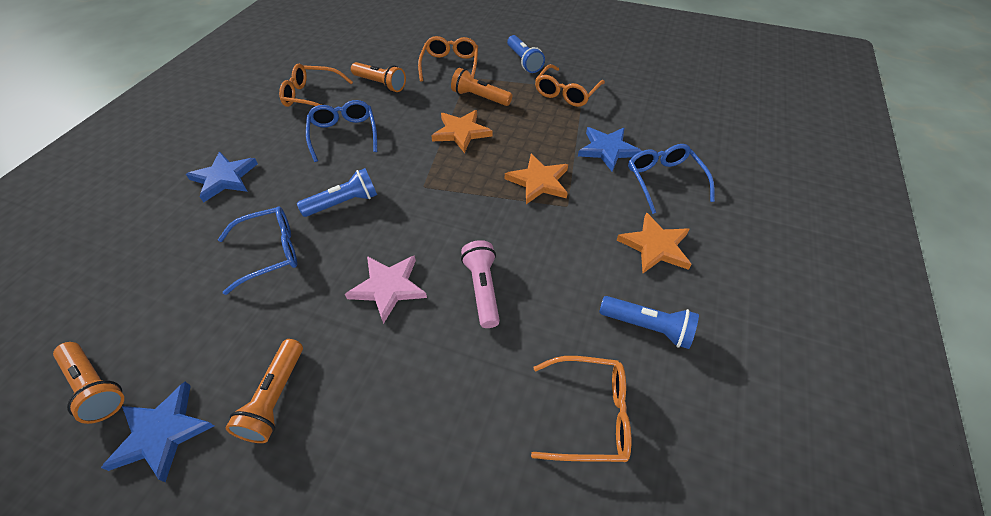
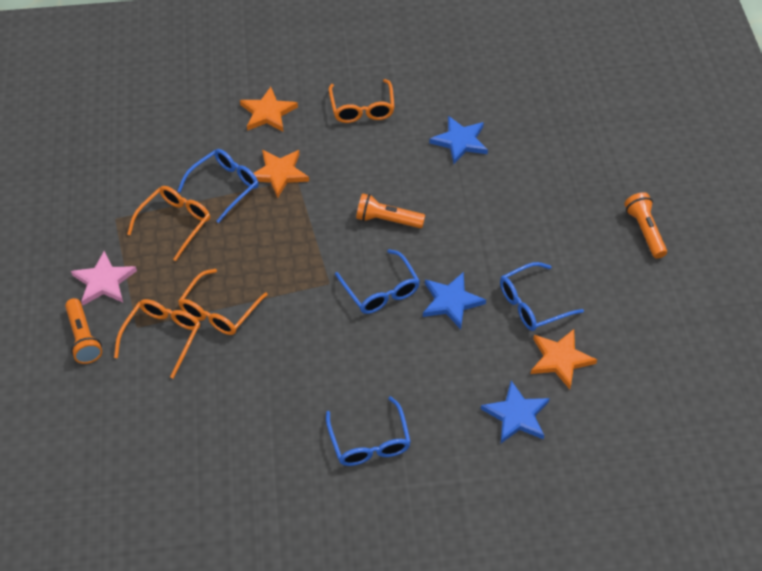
blue flashlight: 3 -> 0
blue glasses: 3 -> 4
orange flashlight: 4 -> 3
pink flashlight: 1 -> 0

